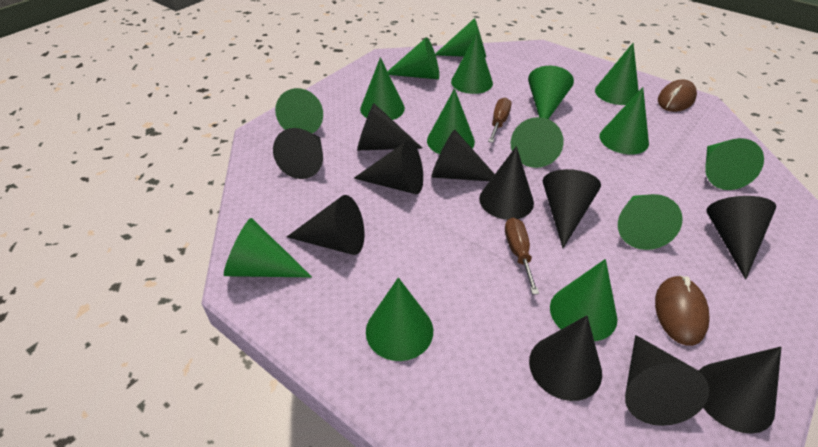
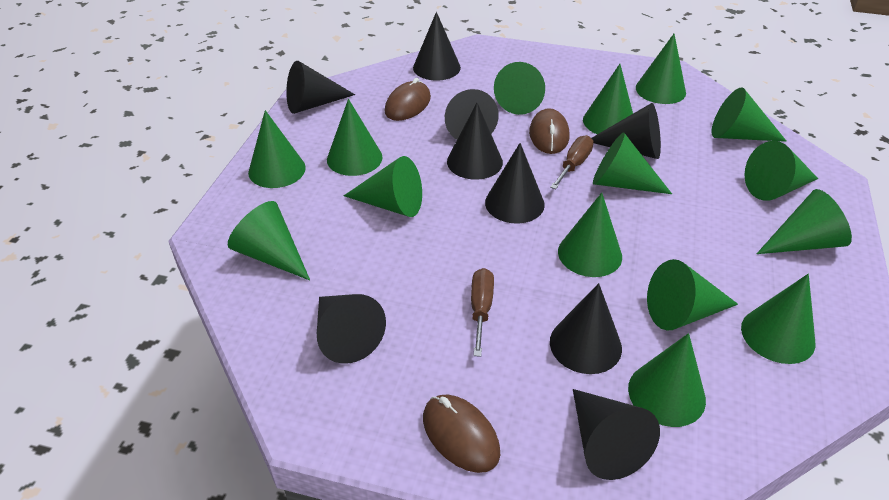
black cone: 11 -> 9
brown mouse: 2 -> 3

